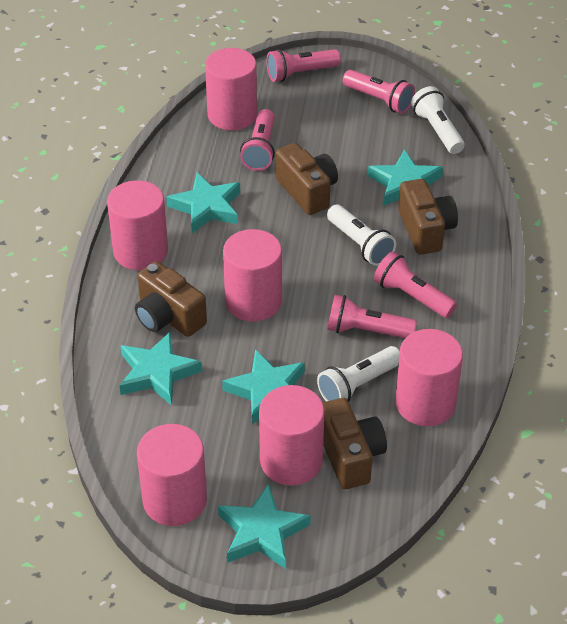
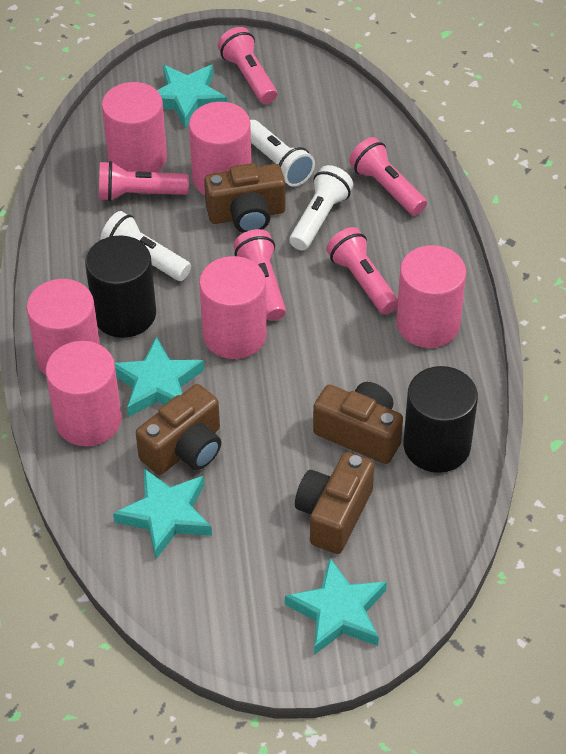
black cylinder: 0 -> 2
turquoise star: 5 -> 4

